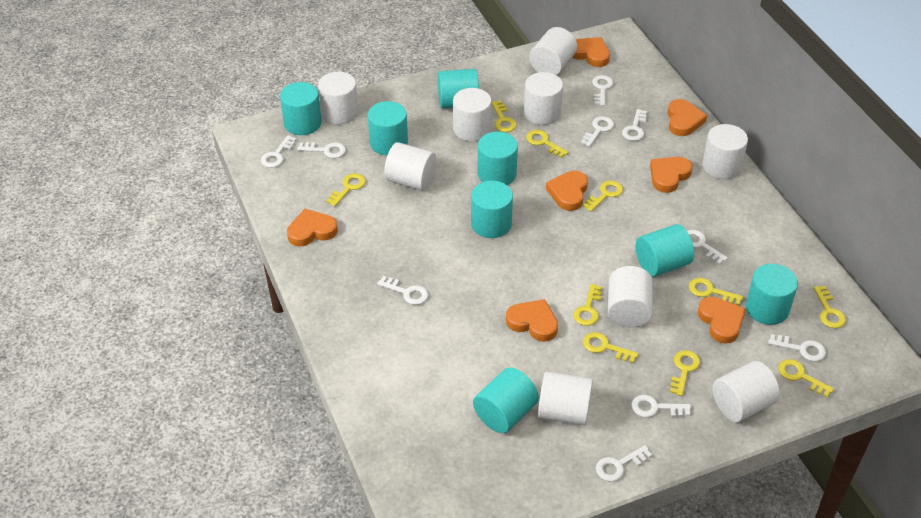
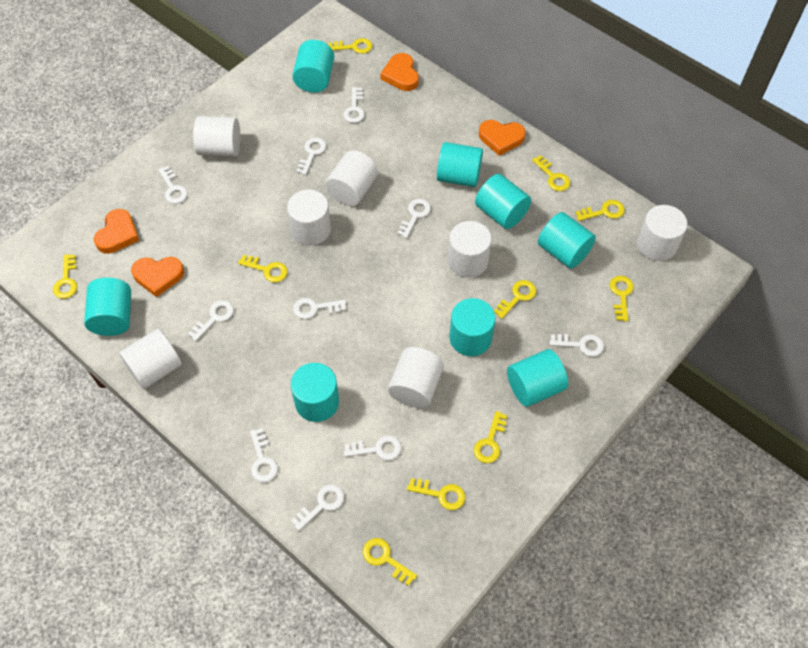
orange heart: 7 -> 4
white cylinder: 9 -> 7

